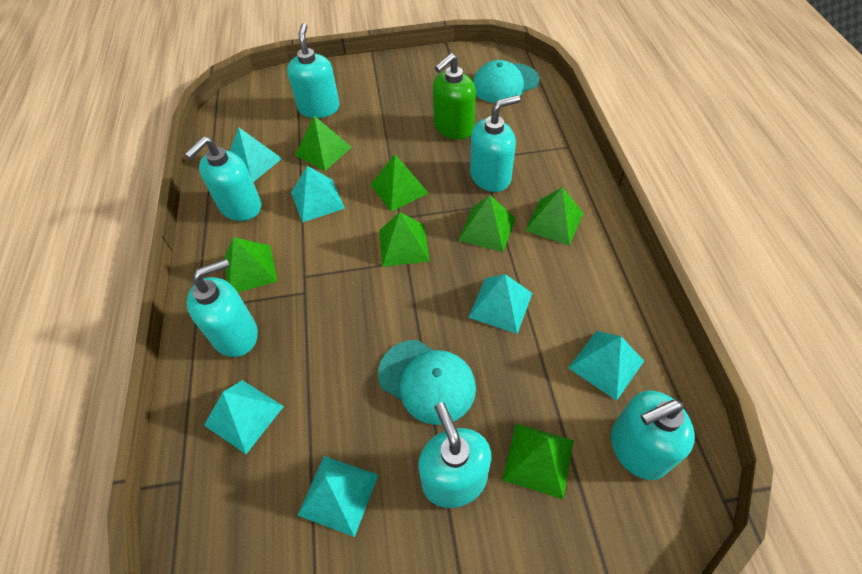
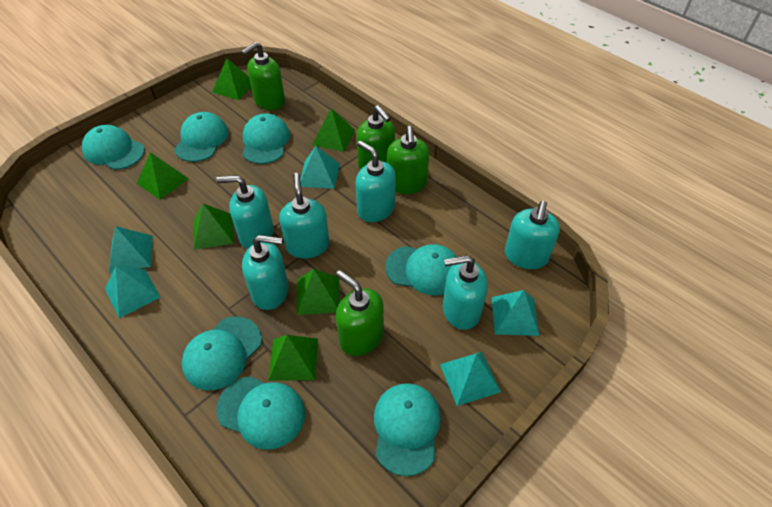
green pyramid: 7 -> 6
green soap dispenser: 1 -> 4
turquoise cap: 2 -> 7
turquoise pyramid: 6 -> 5

